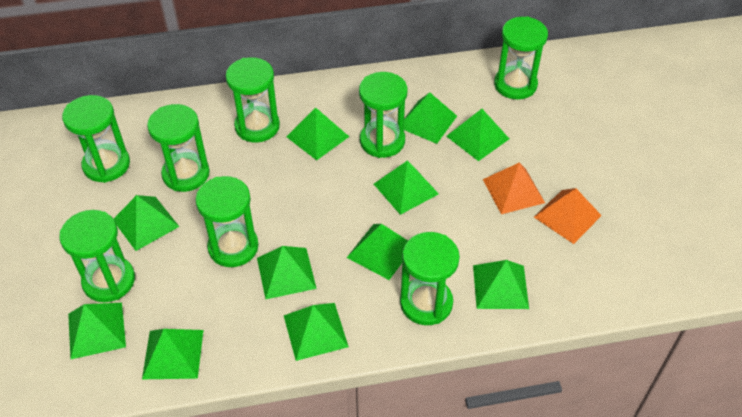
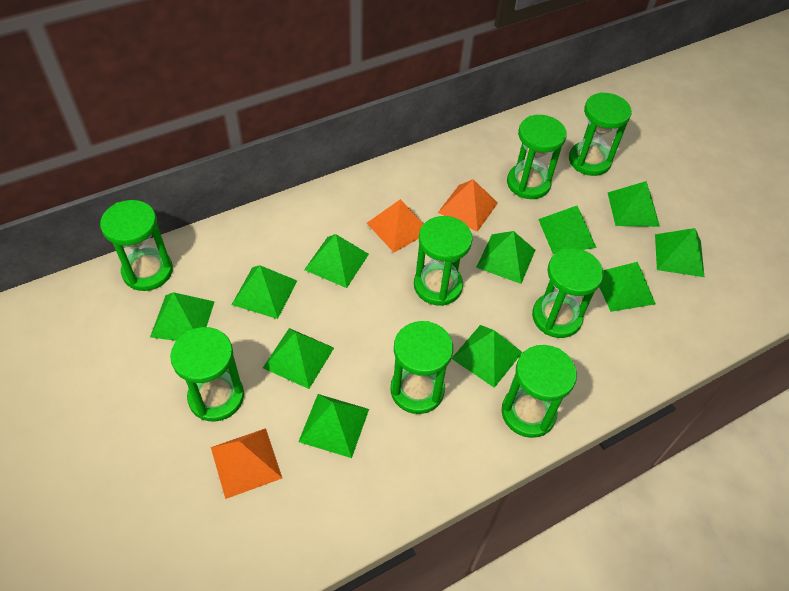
orange pyramid: 2 -> 3

